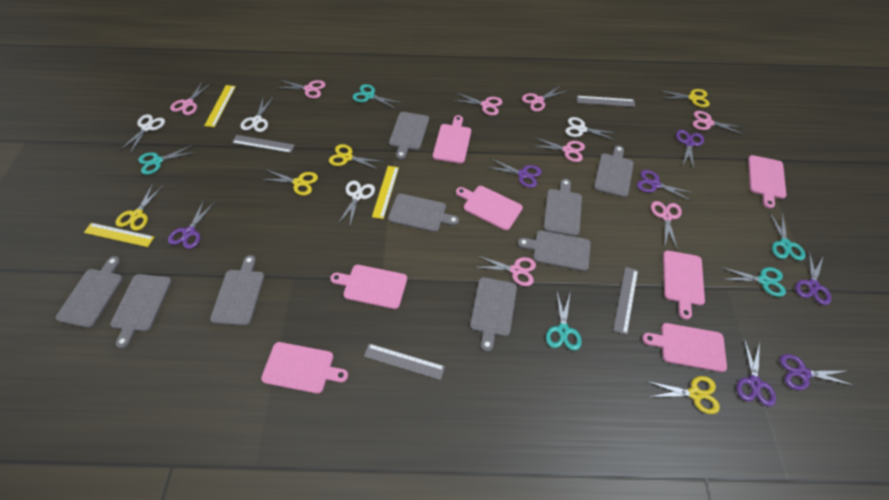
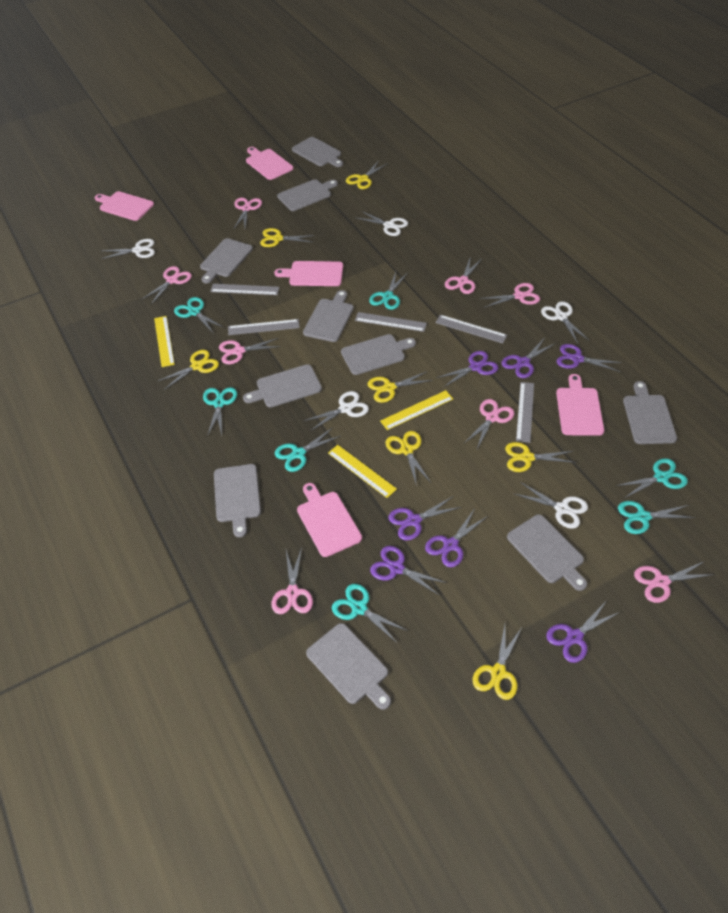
grey cutting board: 9 -> 10
grey ruler: 4 -> 5
pink cutting board: 7 -> 5
turquoise scissors: 5 -> 7
white scissors: 4 -> 5
yellow scissors: 5 -> 7

